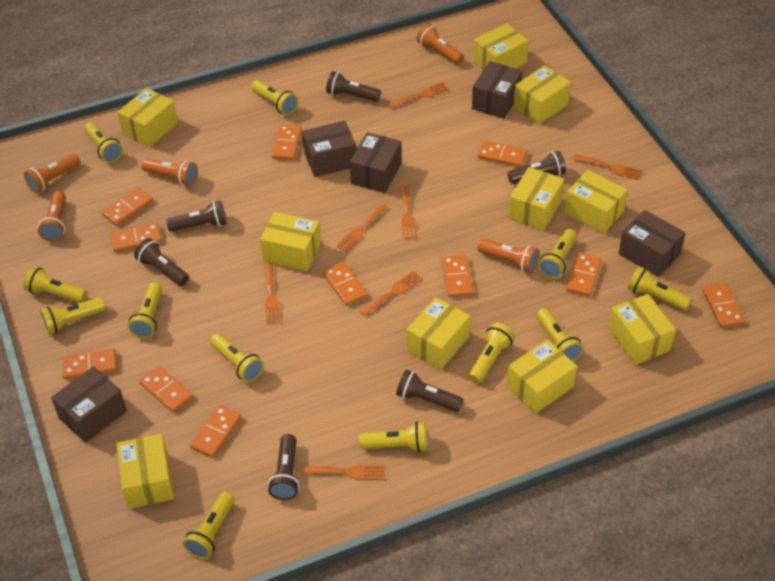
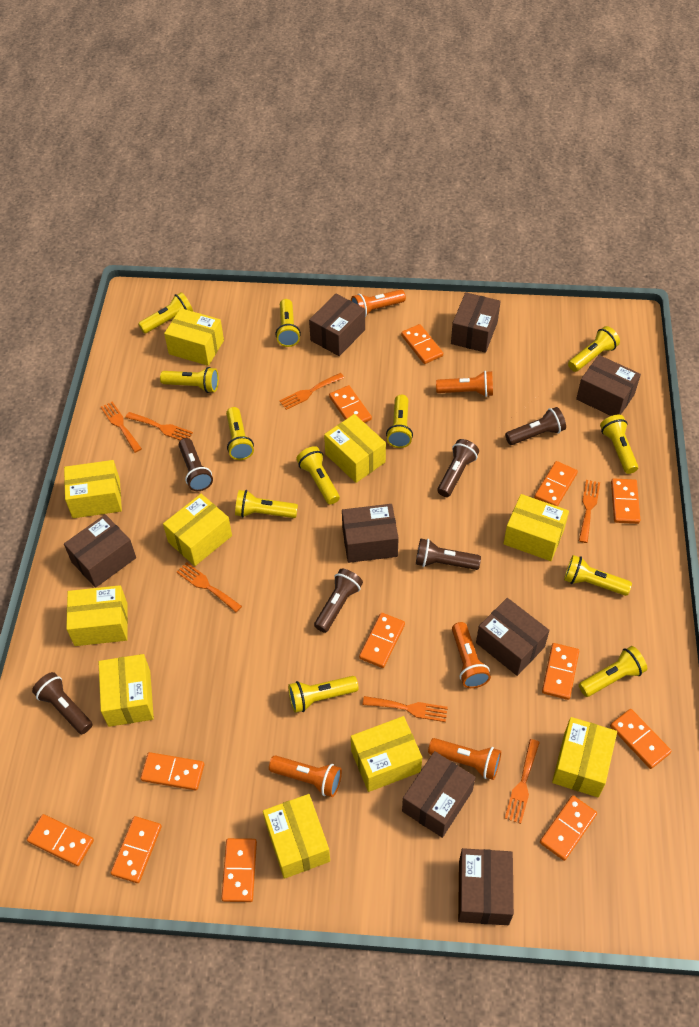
brown box: 5 -> 8
orange domino: 11 -> 12

